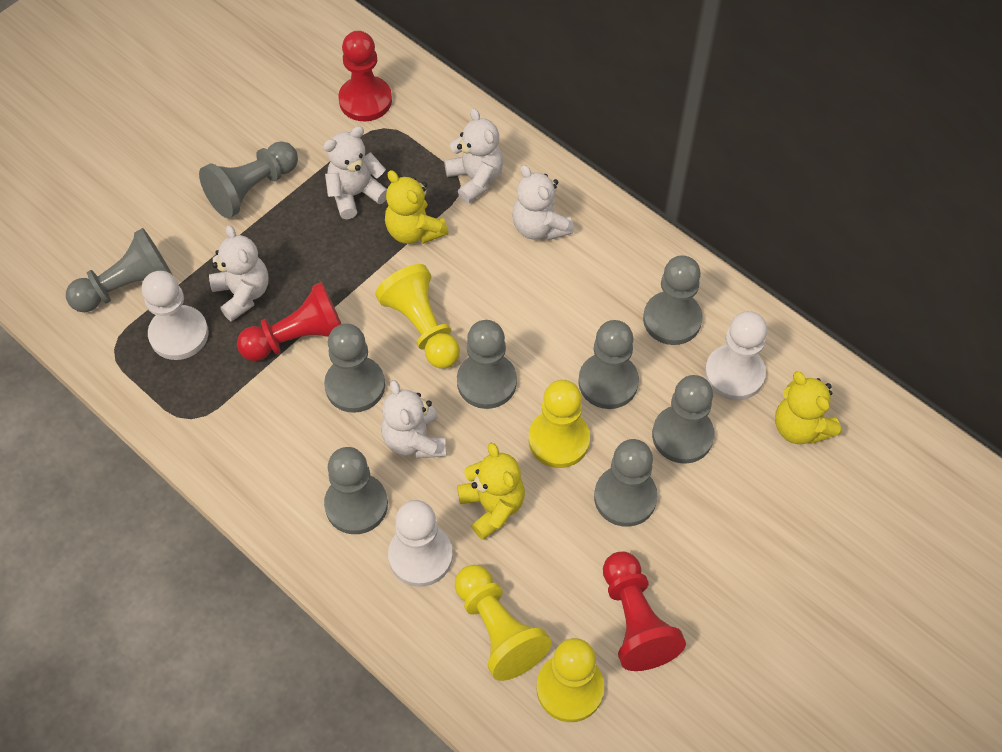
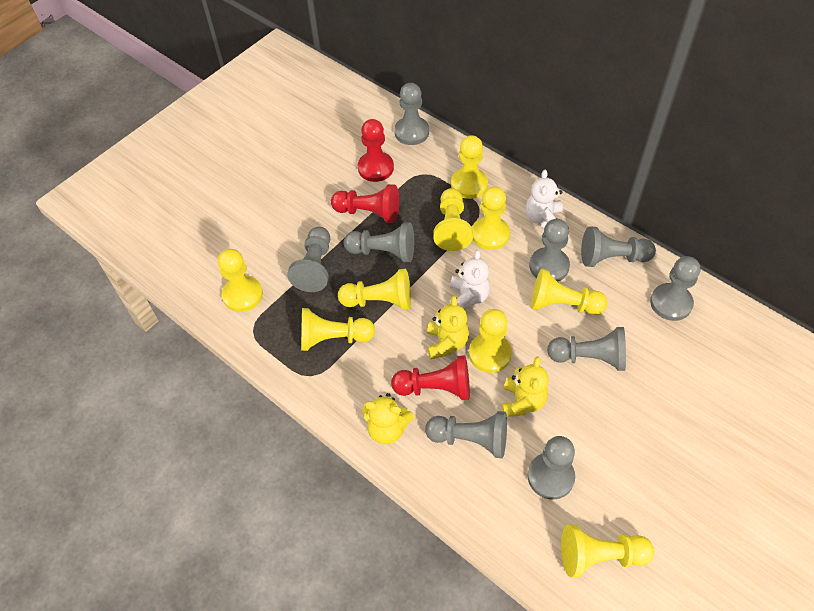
white pawn: 3 -> 0
white teddy bear: 5 -> 2
yellow pawn: 4 -> 9

